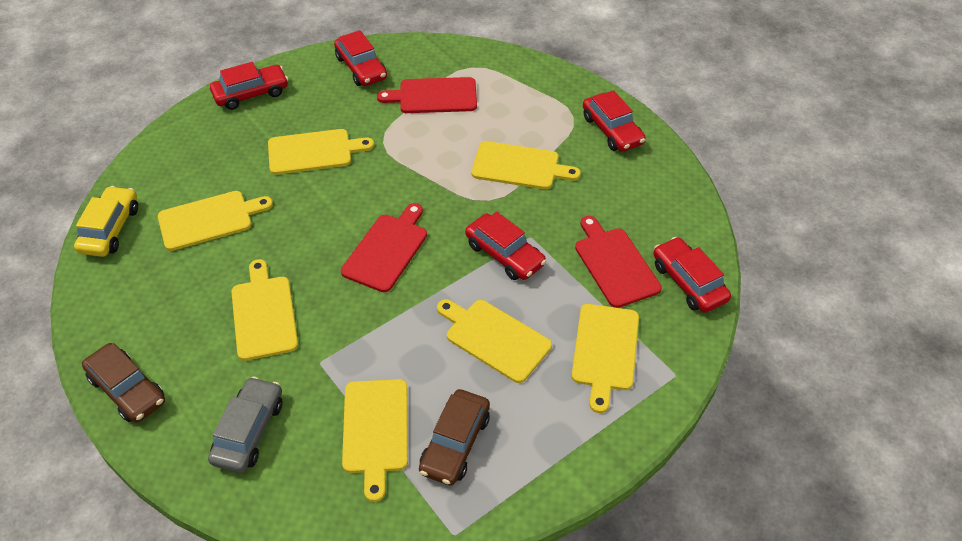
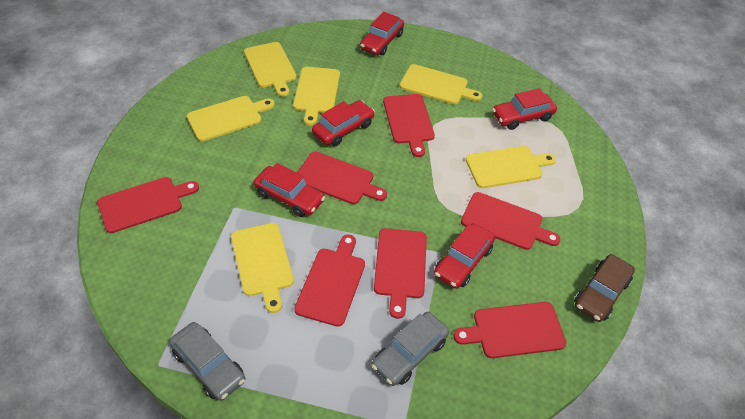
brown car: 2 -> 1
grey car: 1 -> 2
red cutting board: 3 -> 7
yellow car: 1 -> 0
yellow cutting board: 7 -> 6

